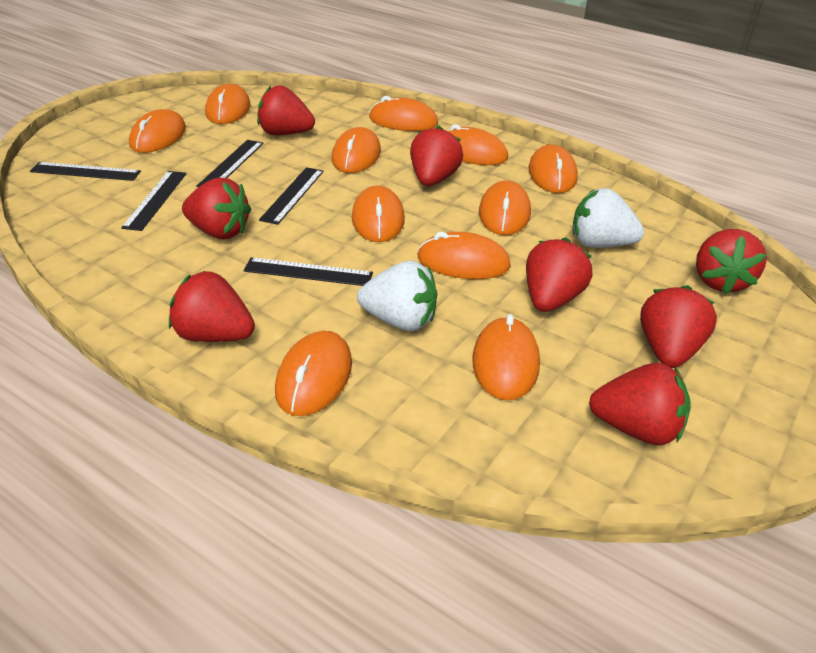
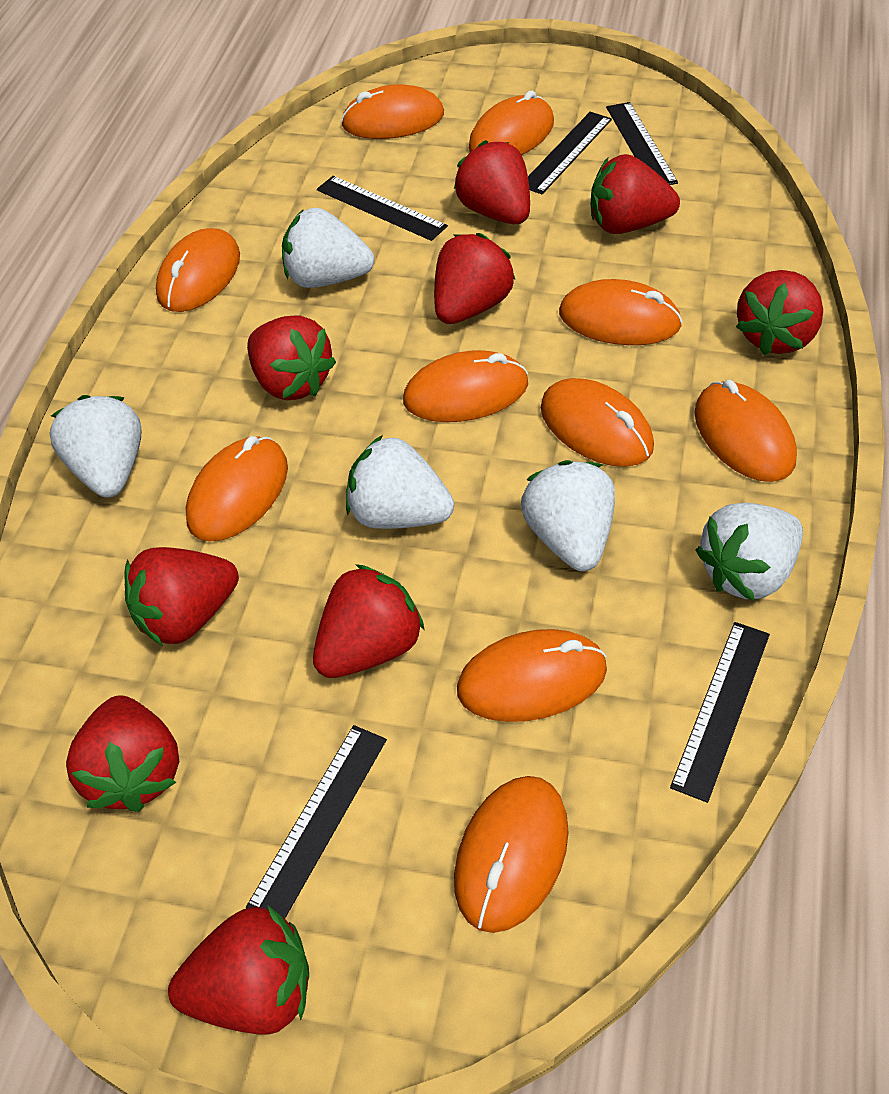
orange mouse: 11 -> 10
red strawberry: 8 -> 9
white strawberry: 2 -> 5

